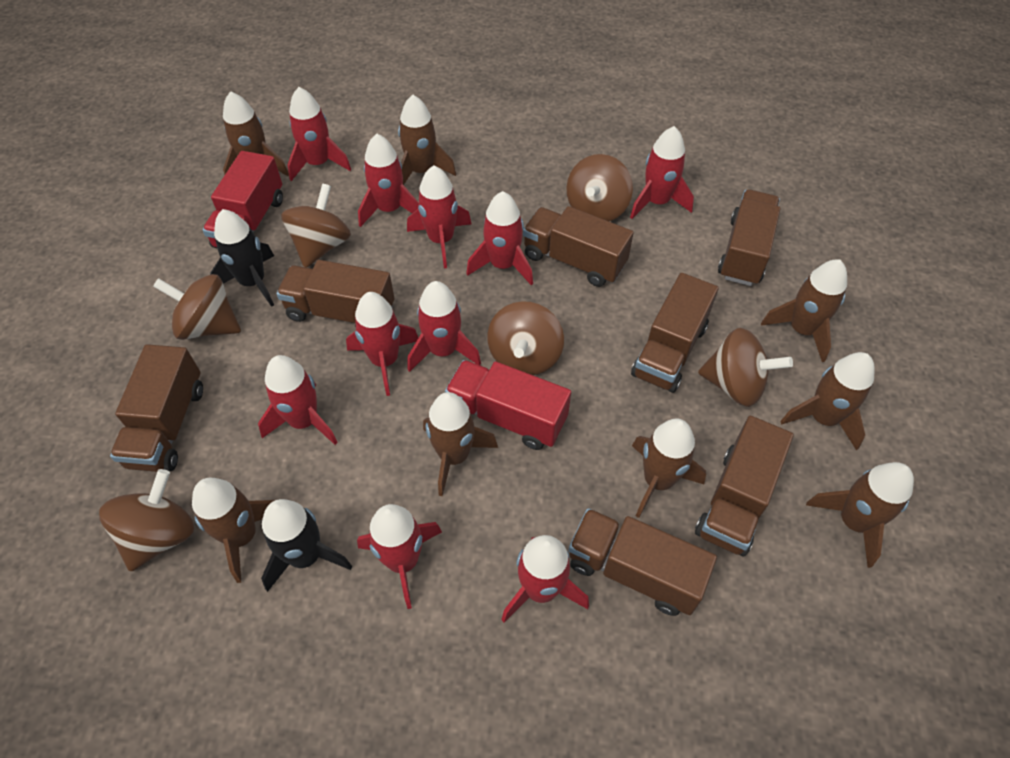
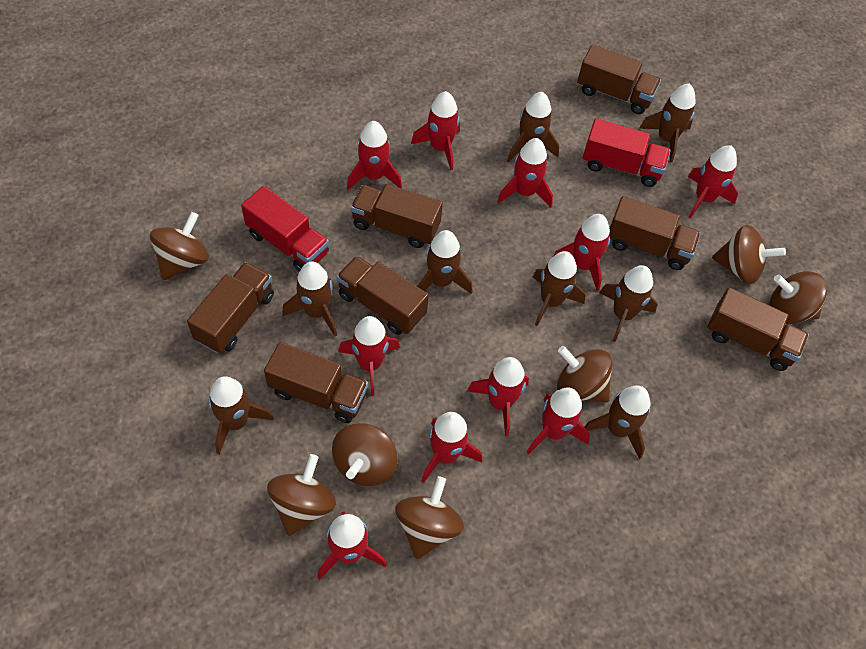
black rocket: 2 -> 0
brown spinning top: 6 -> 7

